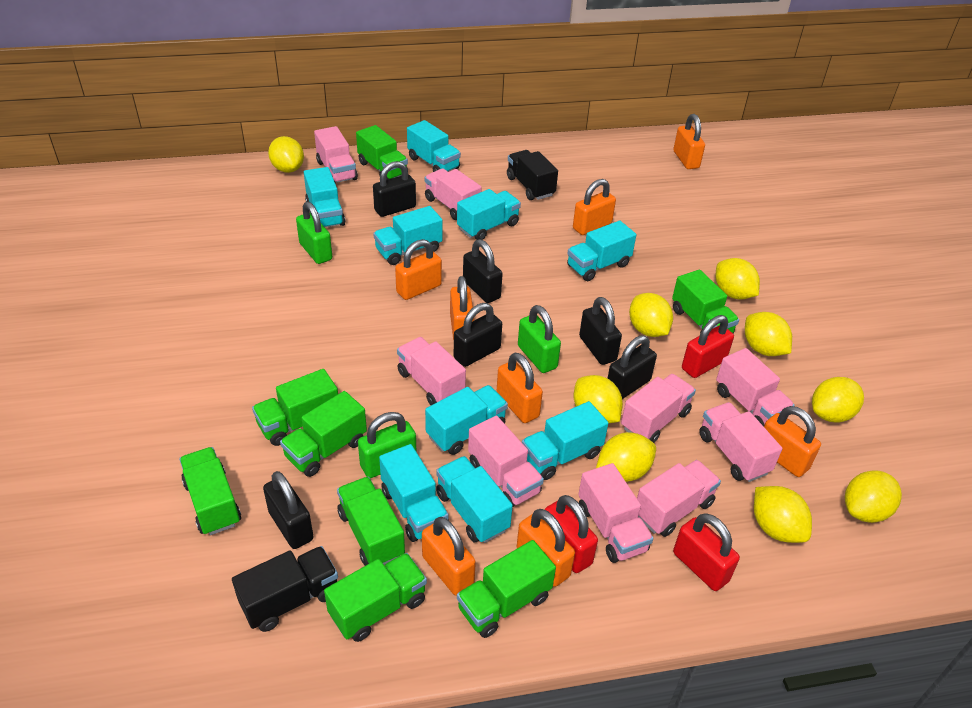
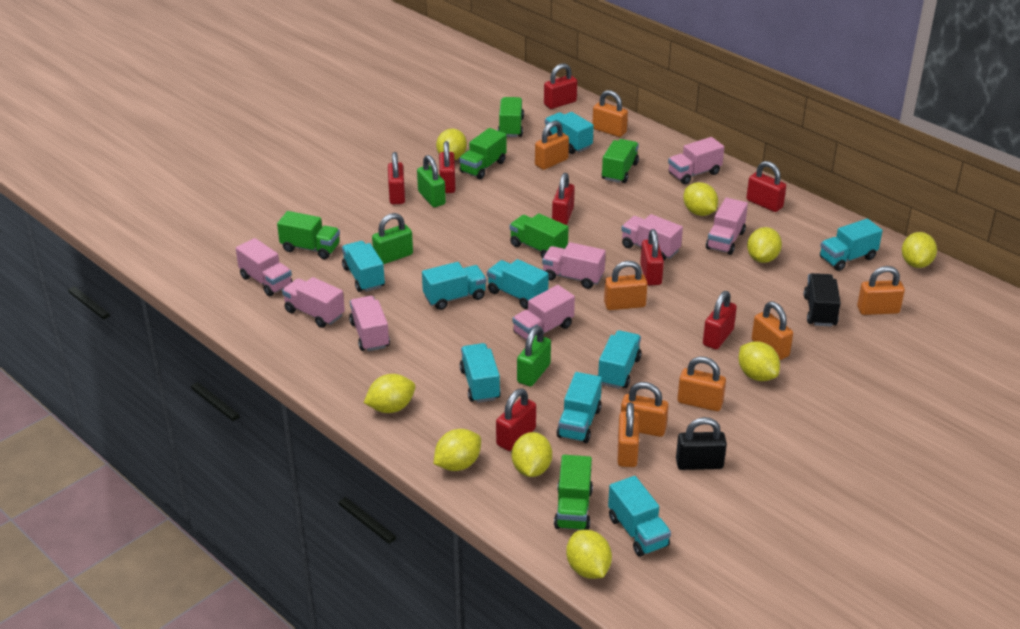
black padlock: 6 -> 1
black truck: 2 -> 1
green truck: 8 -> 6
pink truck: 9 -> 8
red padlock: 3 -> 8

